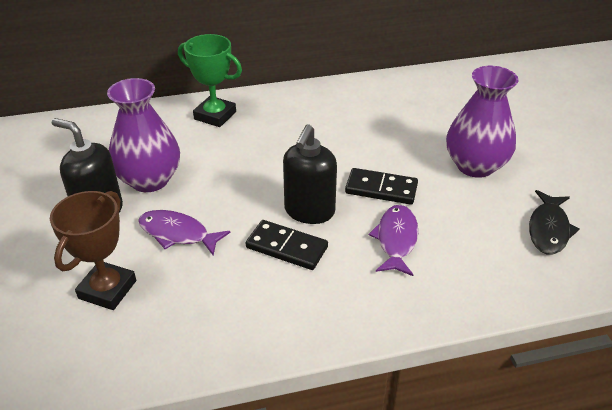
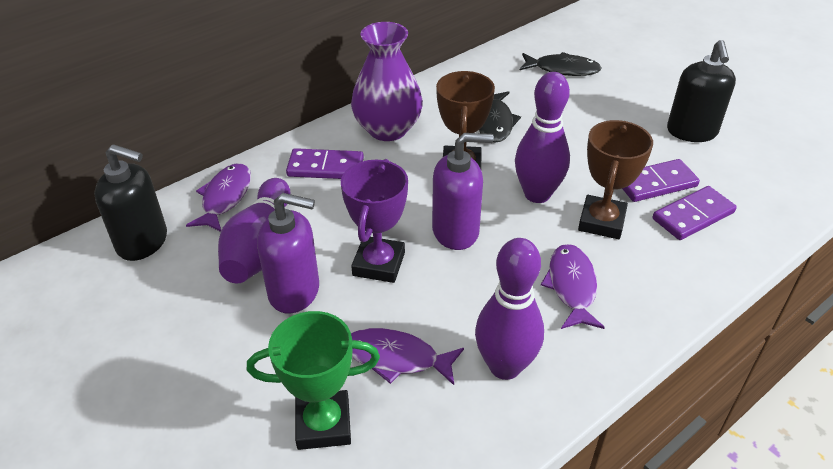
black domino: 2 -> 0
black fish: 1 -> 2
brown trophy: 1 -> 2
purple bowling pin: 0 -> 3
purple domino: 0 -> 3
purple fish: 2 -> 3
purple soap dispenser: 0 -> 2
purple trophy: 0 -> 1
purple vase: 2 -> 1

